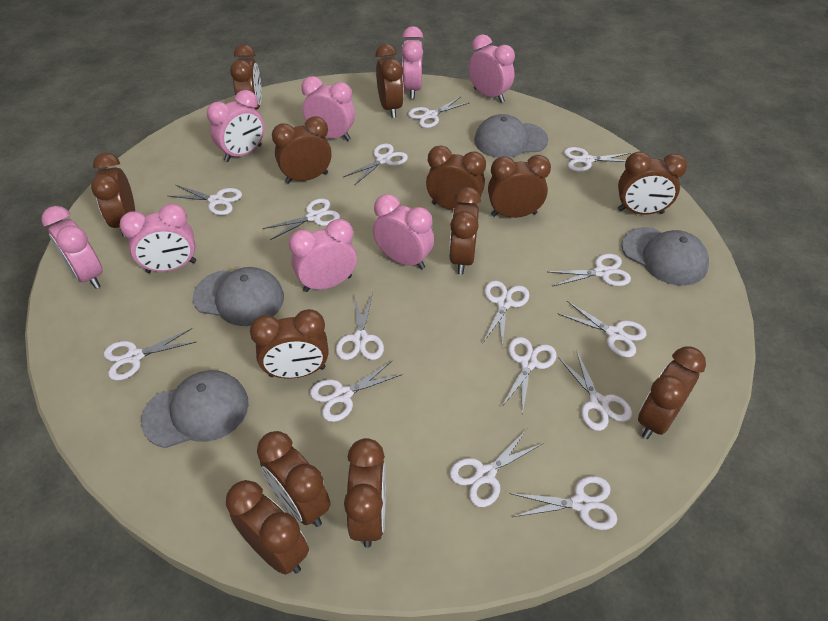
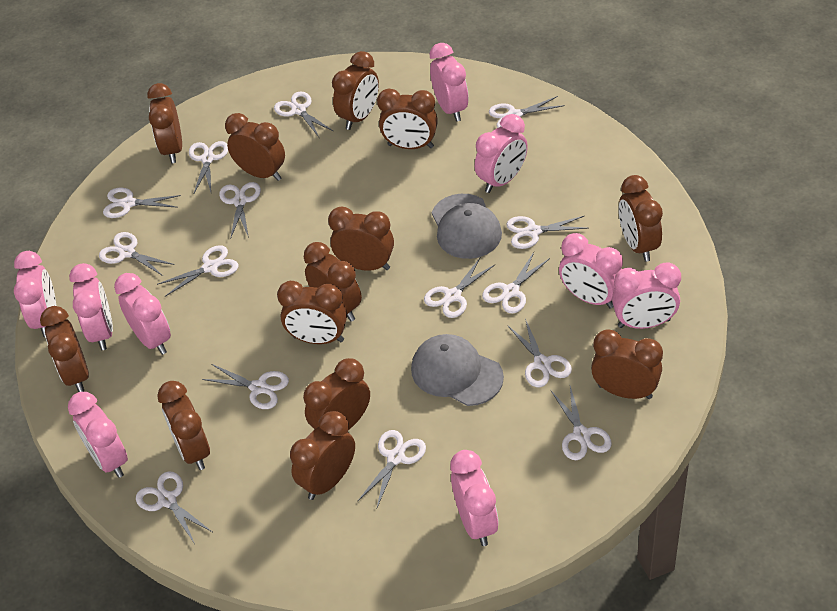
grey cap: 4 -> 2
pink clock: 8 -> 9

